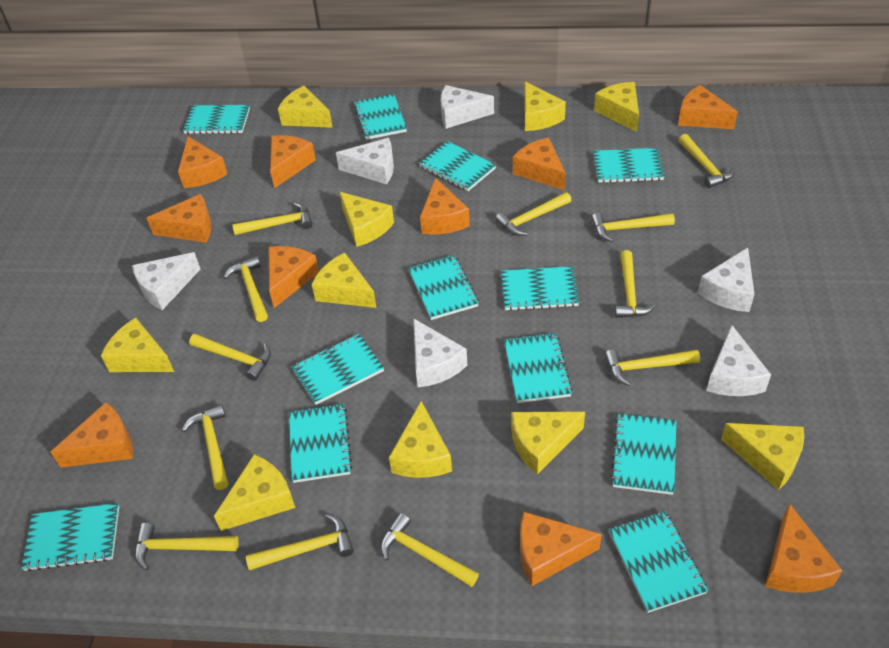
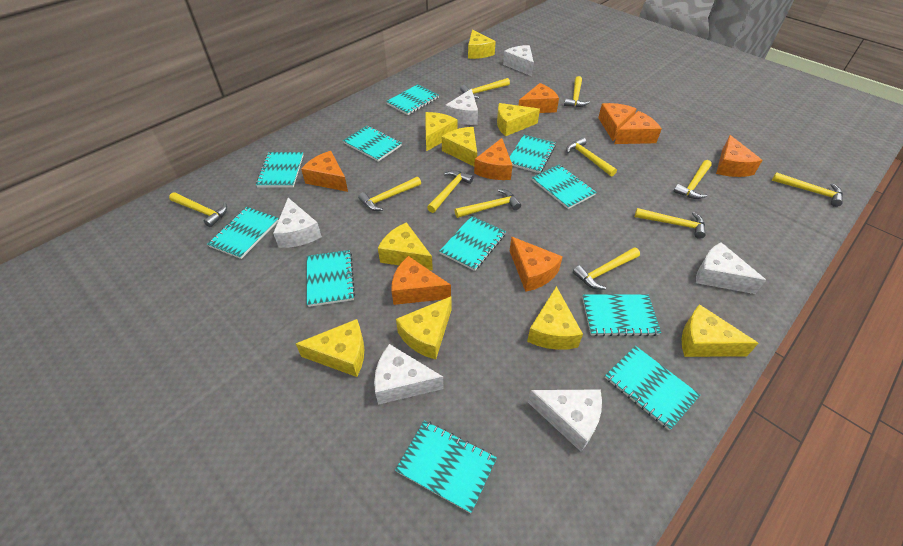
orange cheese: 10 -> 8
turquoise notebook: 12 -> 11
yellow cheese: 10 -> 9
yellow hammer: 12 -> 11

